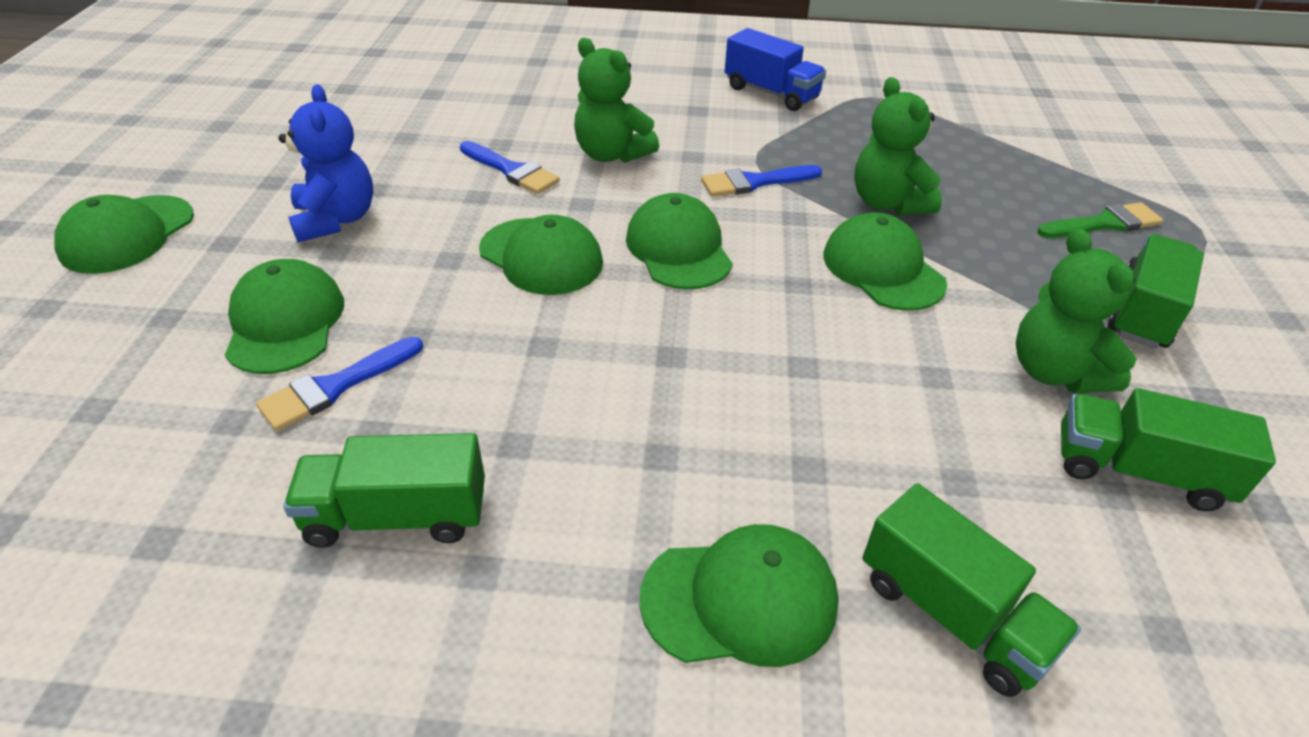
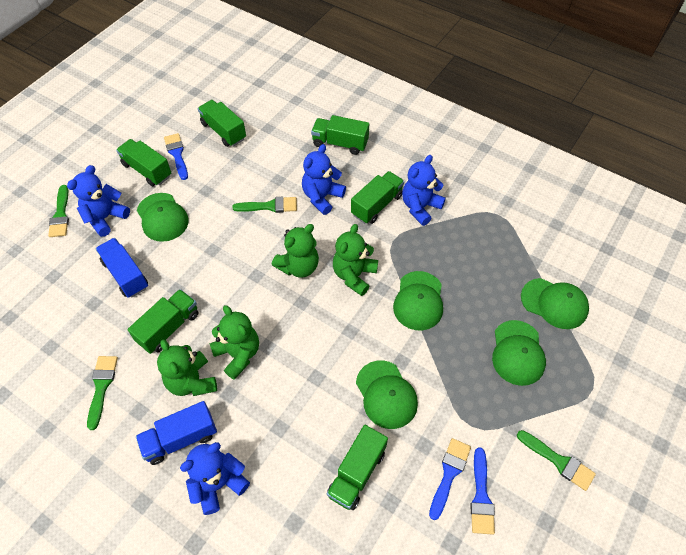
blue teddy bear: 1 -> 4
blue truck: 1 -> 2
green brush: 1 -> 4
green cap: 6 -> 5
green teddy bear: 3 -> 4
green truck: 4 -> 6

